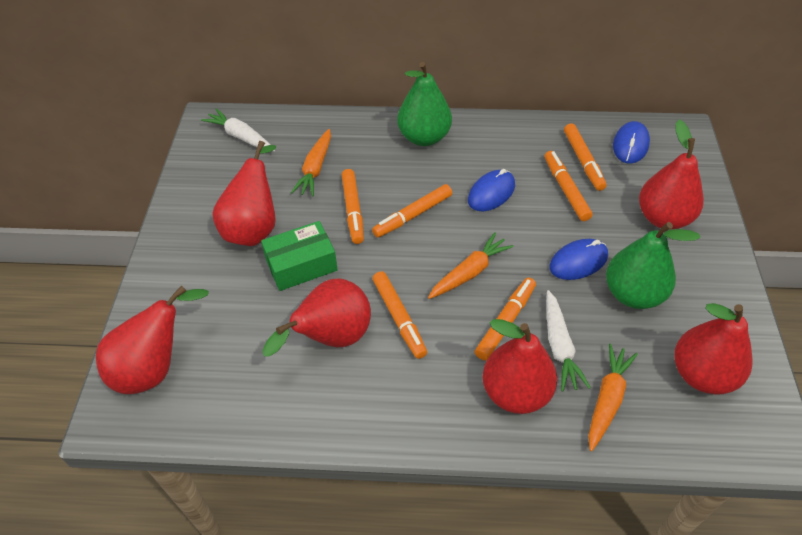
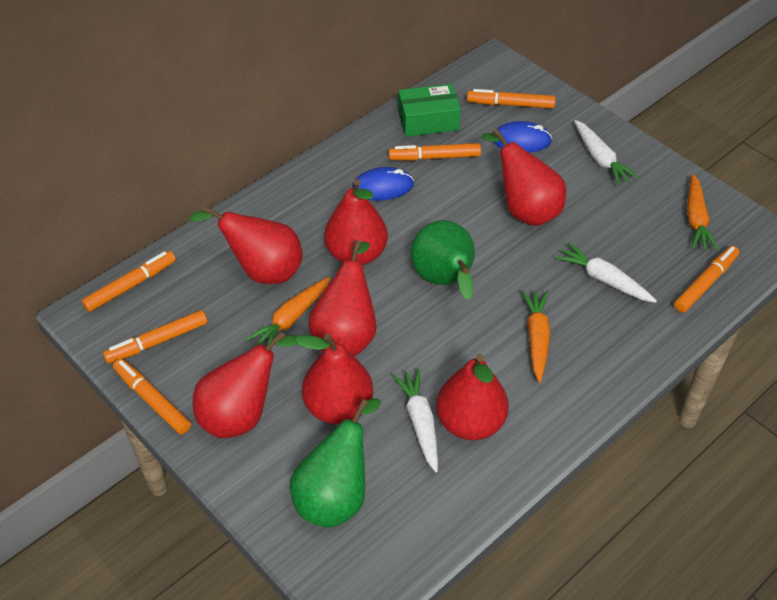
blue mouse: 3 -> 2
red pear: 6 -> 7
white carrot: 2 -> 3

